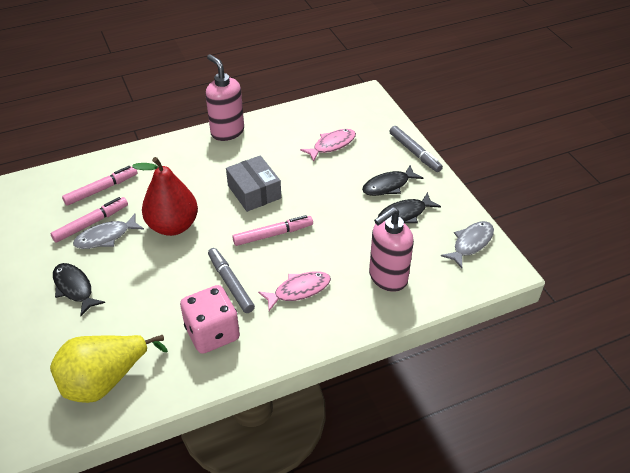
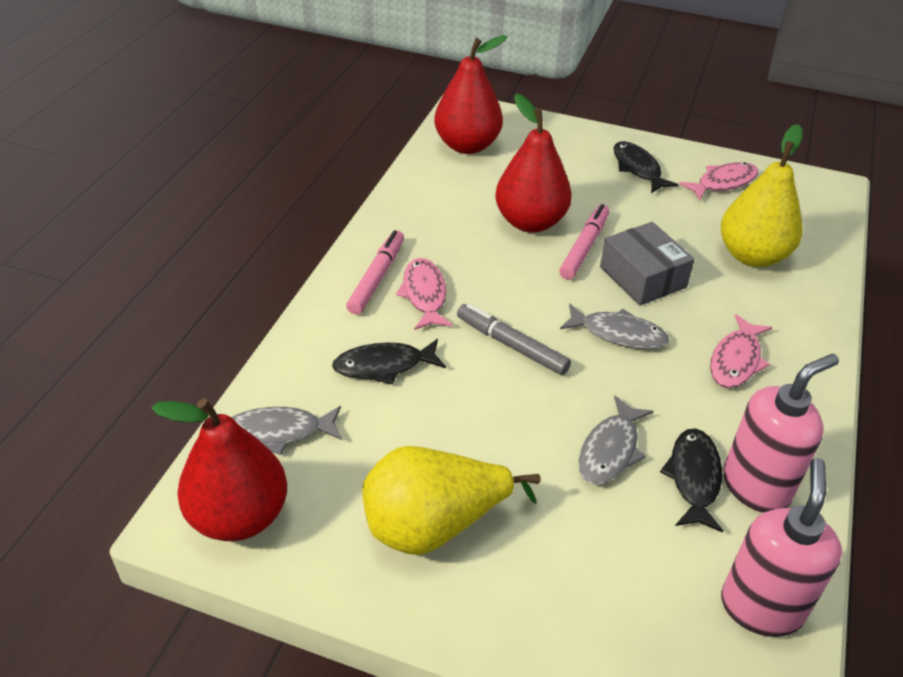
grey fish: 2 -> 3
grey marker: 2 -> 1
pink dice: 1 -> 0
pink fish: 2 -> 3
pink marker: 3 -> 2
red pear: 1 -> 3
yellow pear: 1 -> 2

